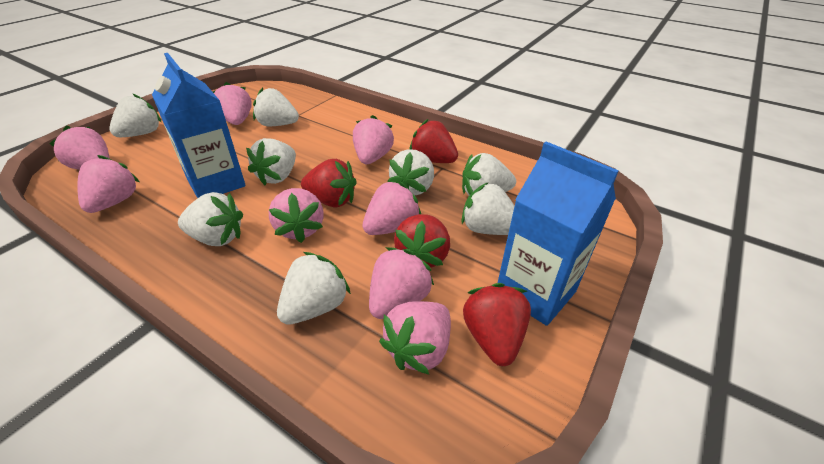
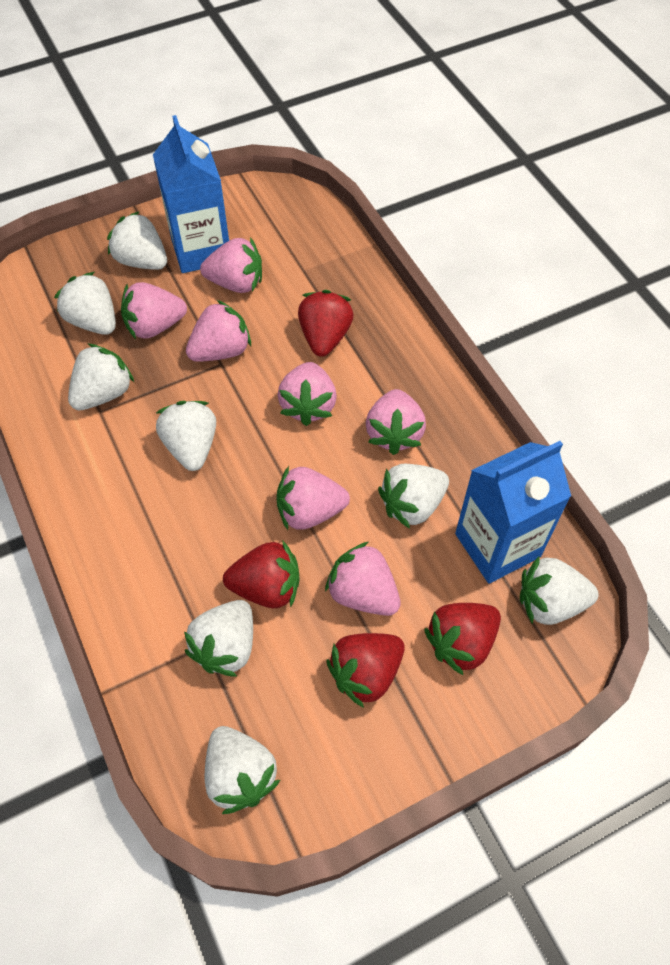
pink strawberry: 8 -> 7

